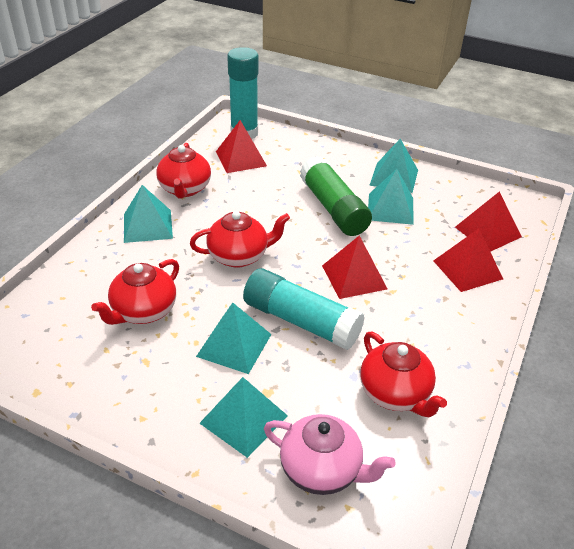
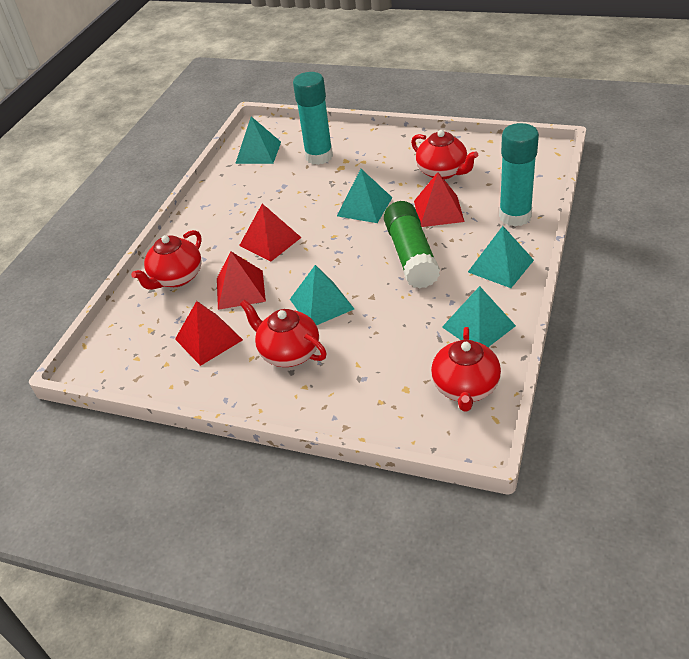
pink teapot: 1 -> 0

